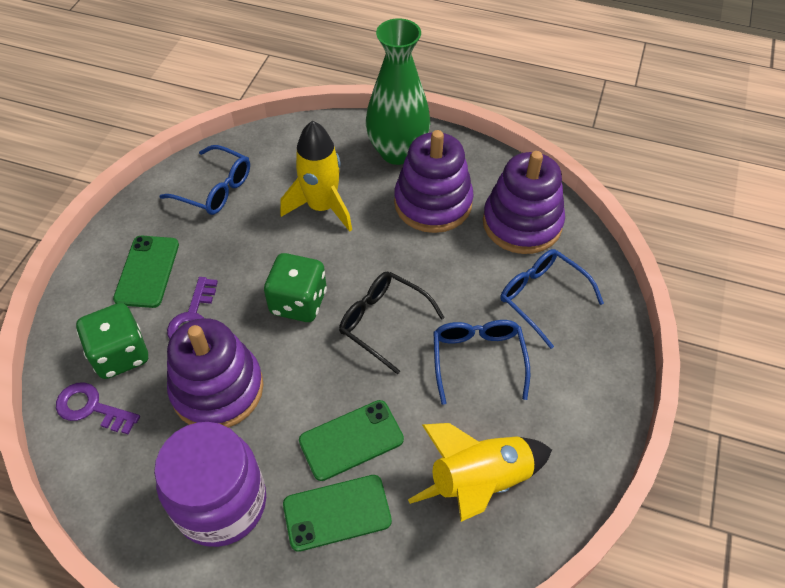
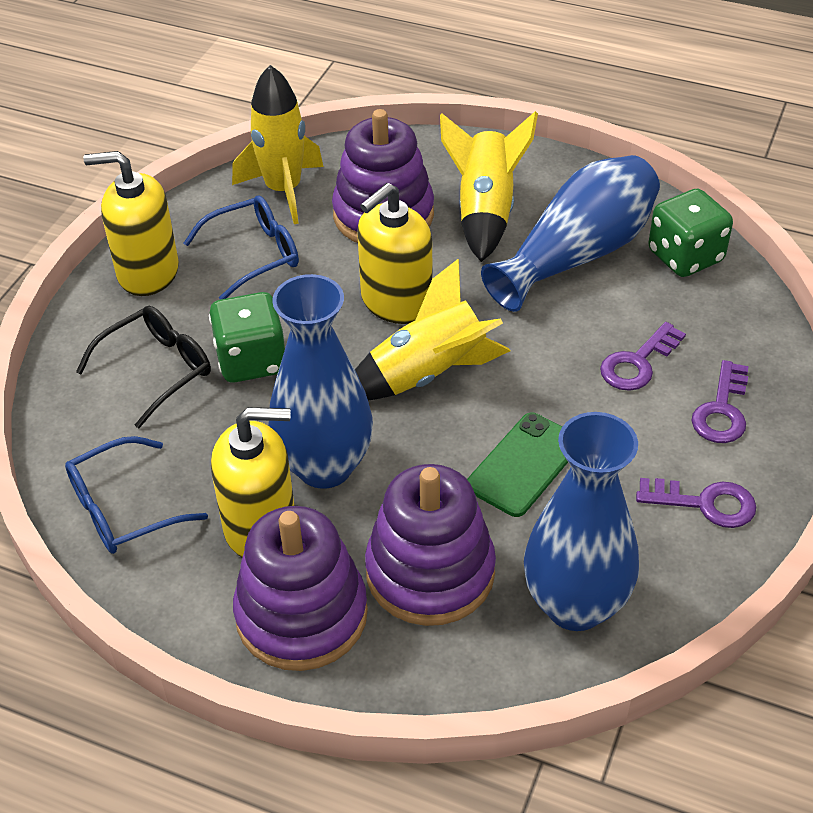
blue glasses: 3 -> 2
blue vase: 0 -> 3
green phone: 3 -> 1
green vase: 1 -> 0
purple jar: 1 -> 0
purple key: 2 -> 3
yellow rocket: 2 -> 3
yellow soap dispenser: 0 -> 3

